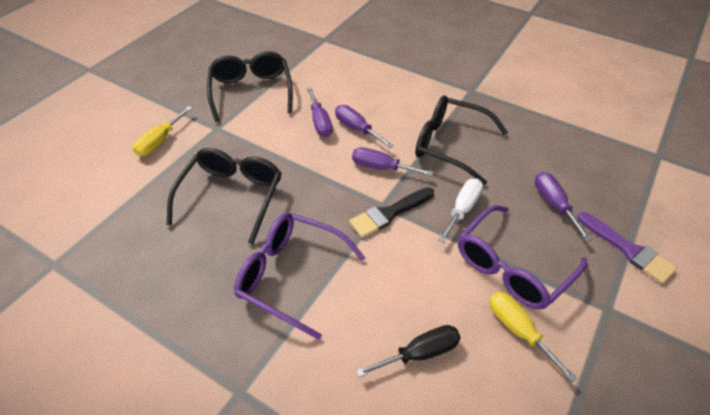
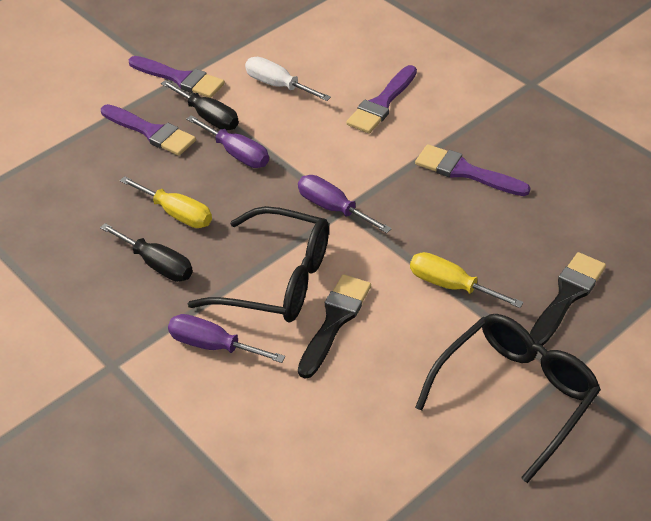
black brush: 1 -> 2
black glasses: 3 -> 2
black screwdriver: 1 -> 2
purple brush: 1 -> 4
purple glasses: 2 -> 0
purple screwdriver: 4 -> 3

